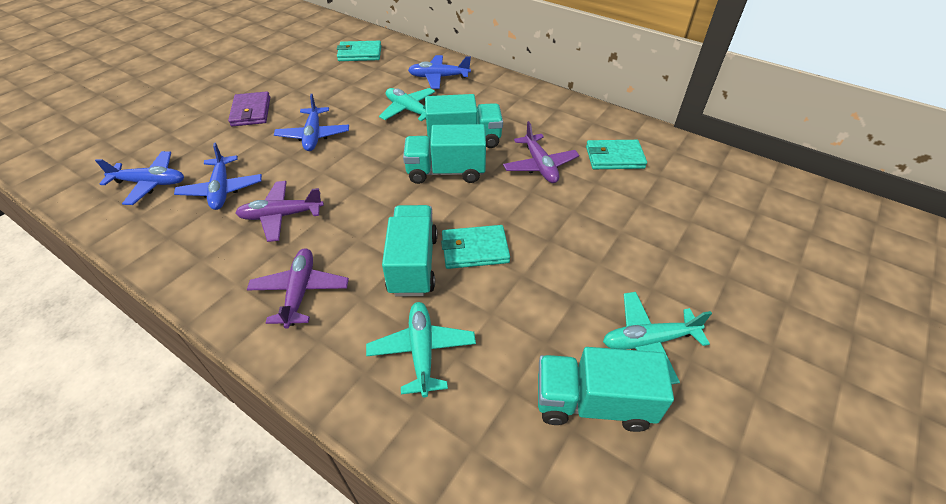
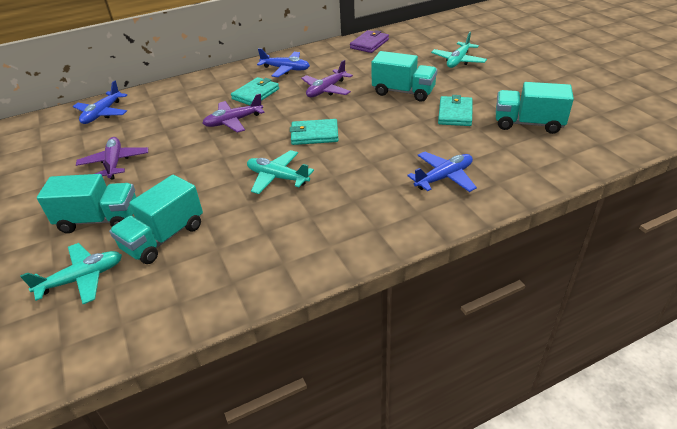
blue plane: 4 -> 3

